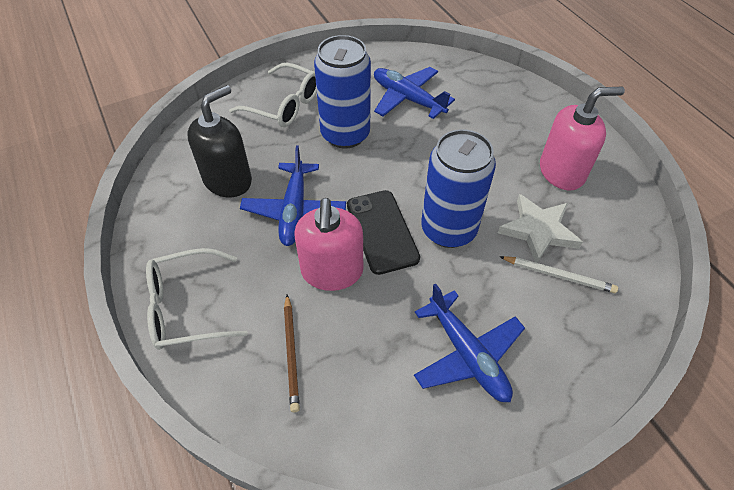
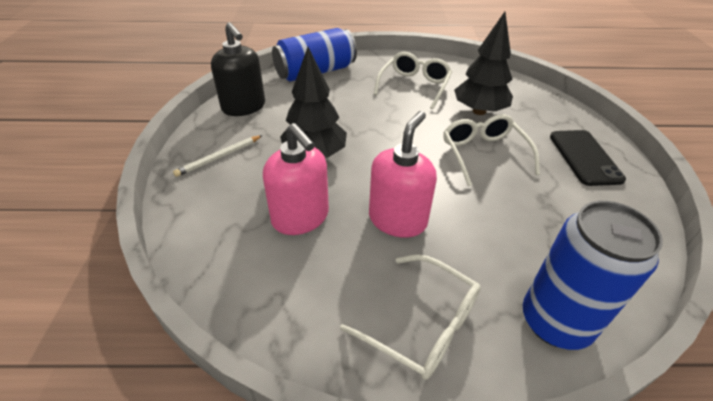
black tree: 0 -> 2
blue plane: 3 -> 0
brown pencil: 1 -> 0
white glasses: 2 -> 3
white star: 1 -> 0

